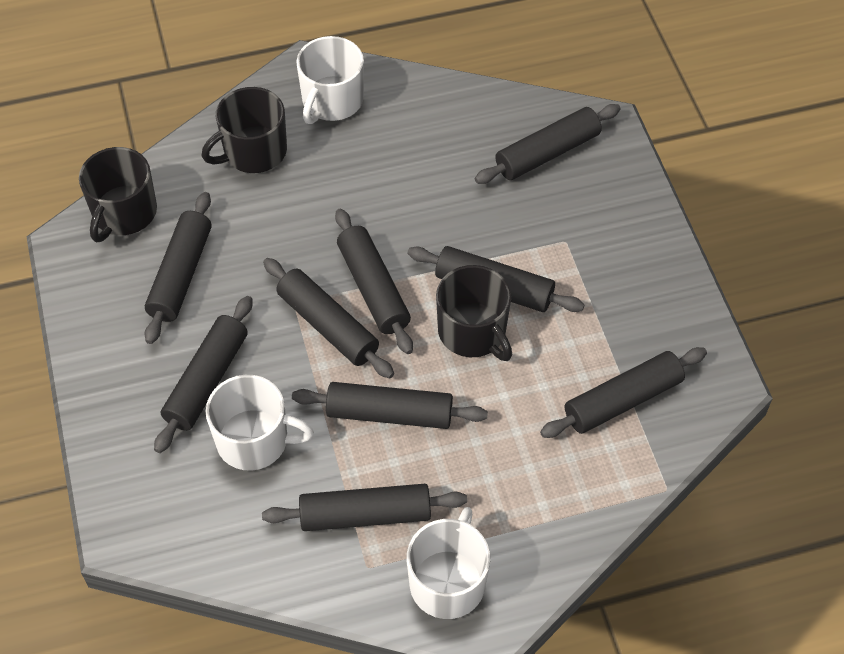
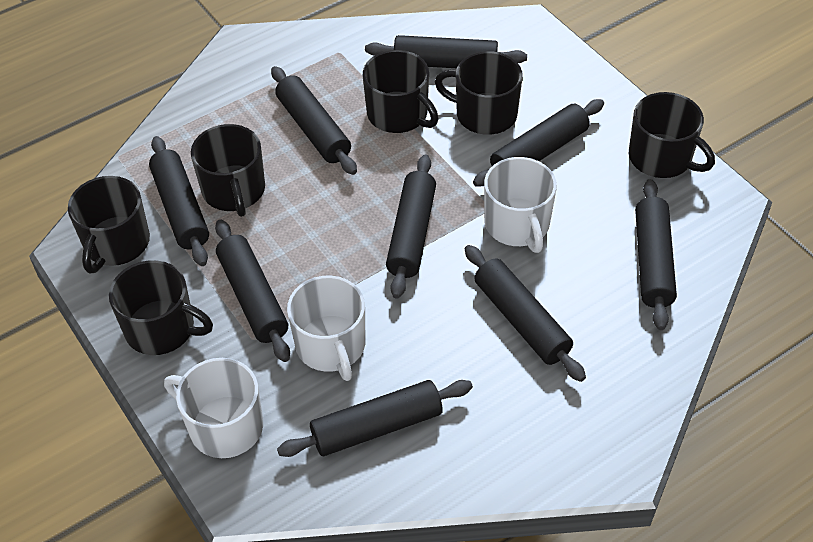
black mug: 3 -> 6

